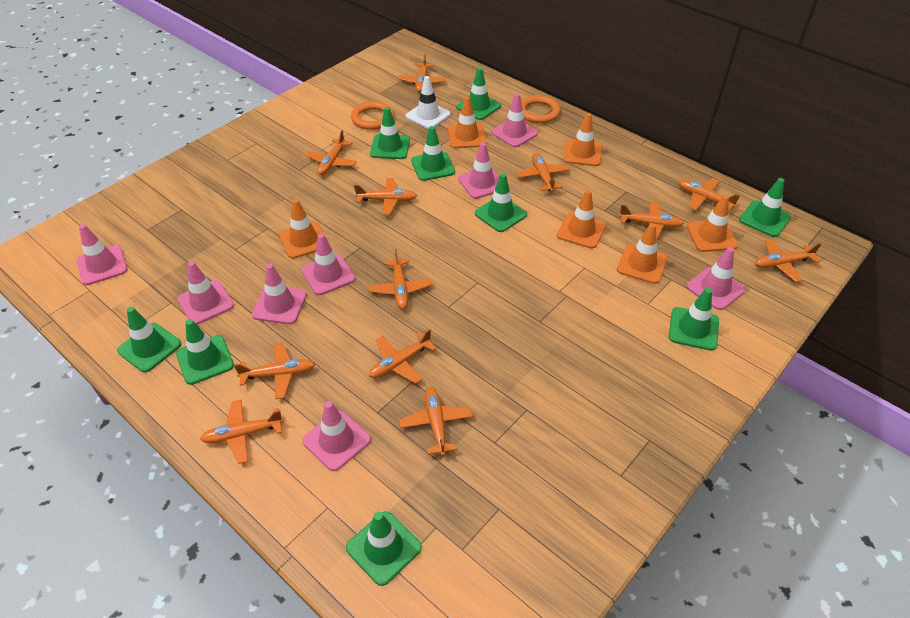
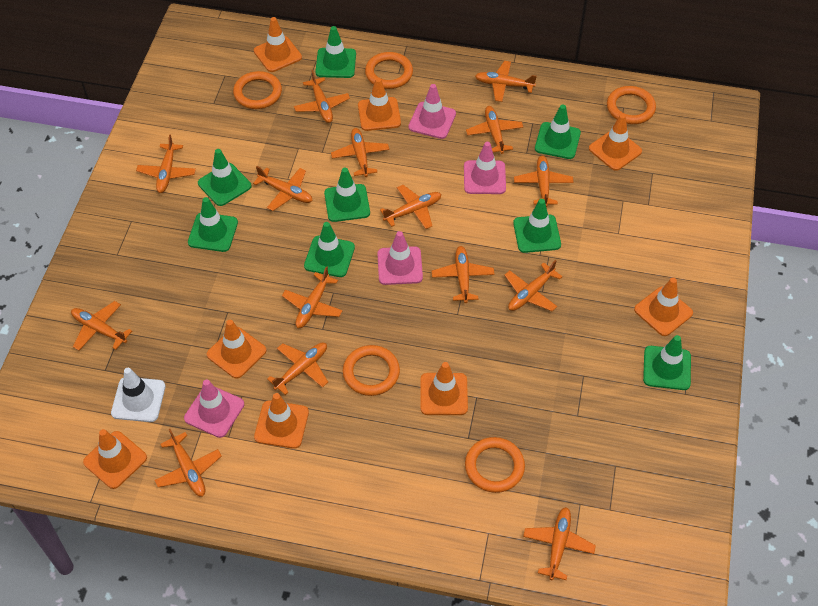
green traffic cone: 9 -> 8
orange plane: 12 -> 15
orange ring: 2 -> 5
orange traffic cone: 6 -> 8
pink traffic cone: 8 -> 4

